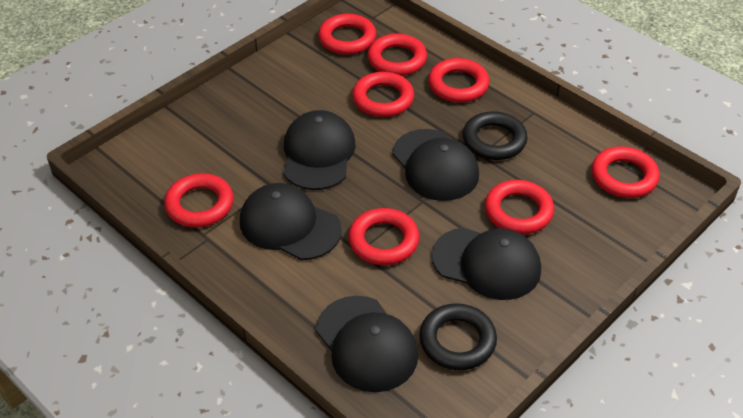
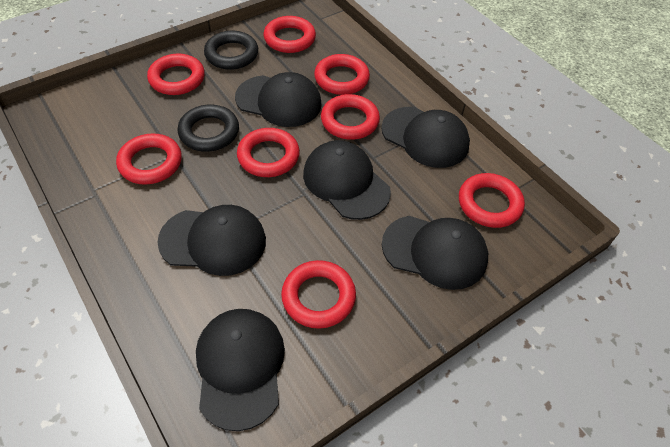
black cap: 5 -> 6

